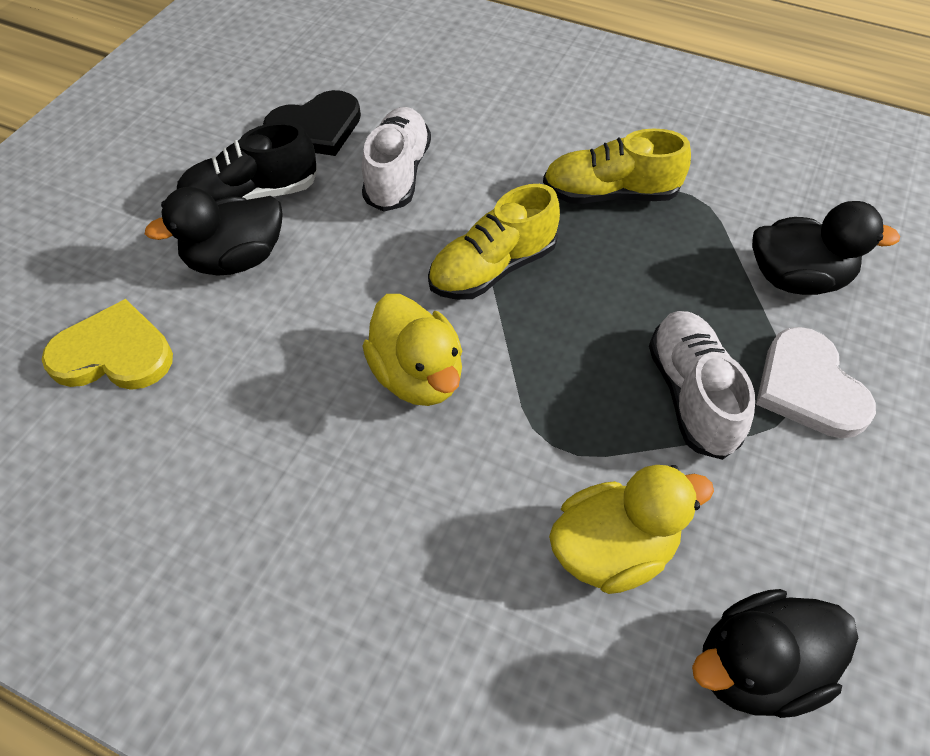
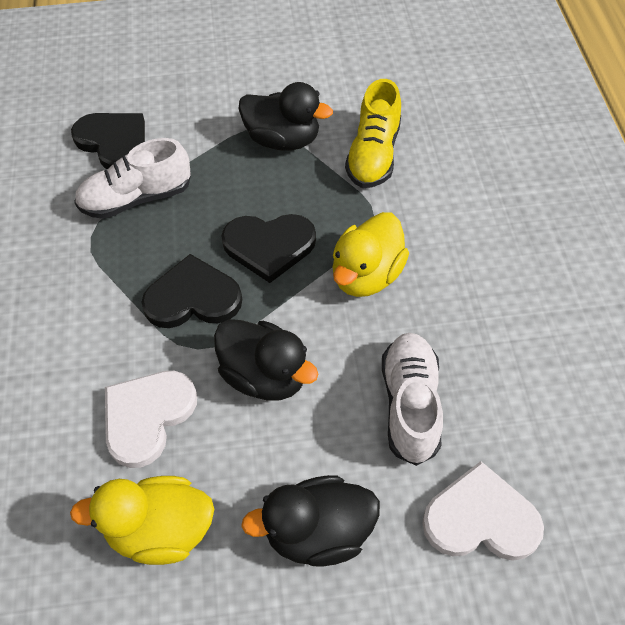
black heart: 1 -> 3
black shoe: 1 -> 0
white heart: 1 -> 2
yellow heart: 1 -> 0
yellow shoe: 2 -> 1

